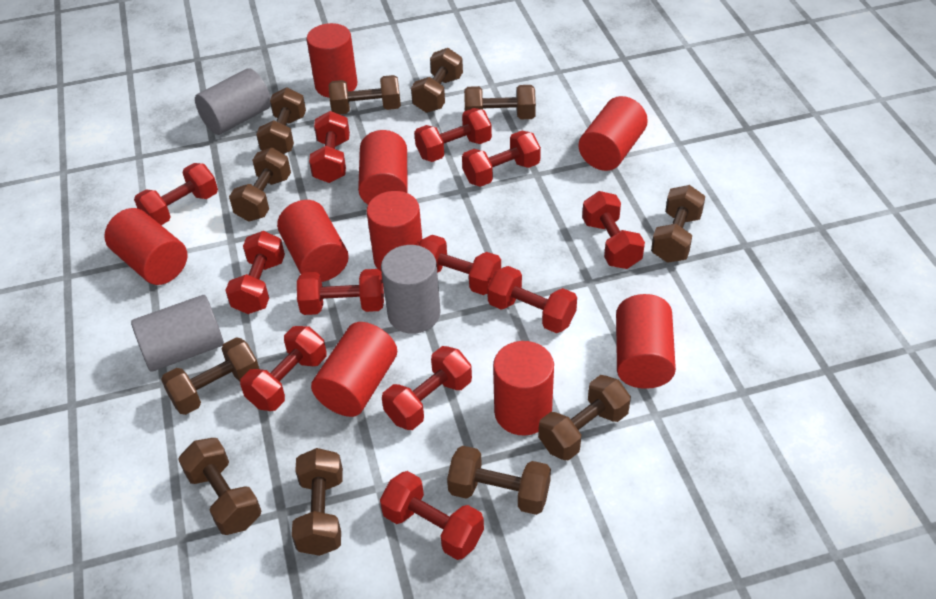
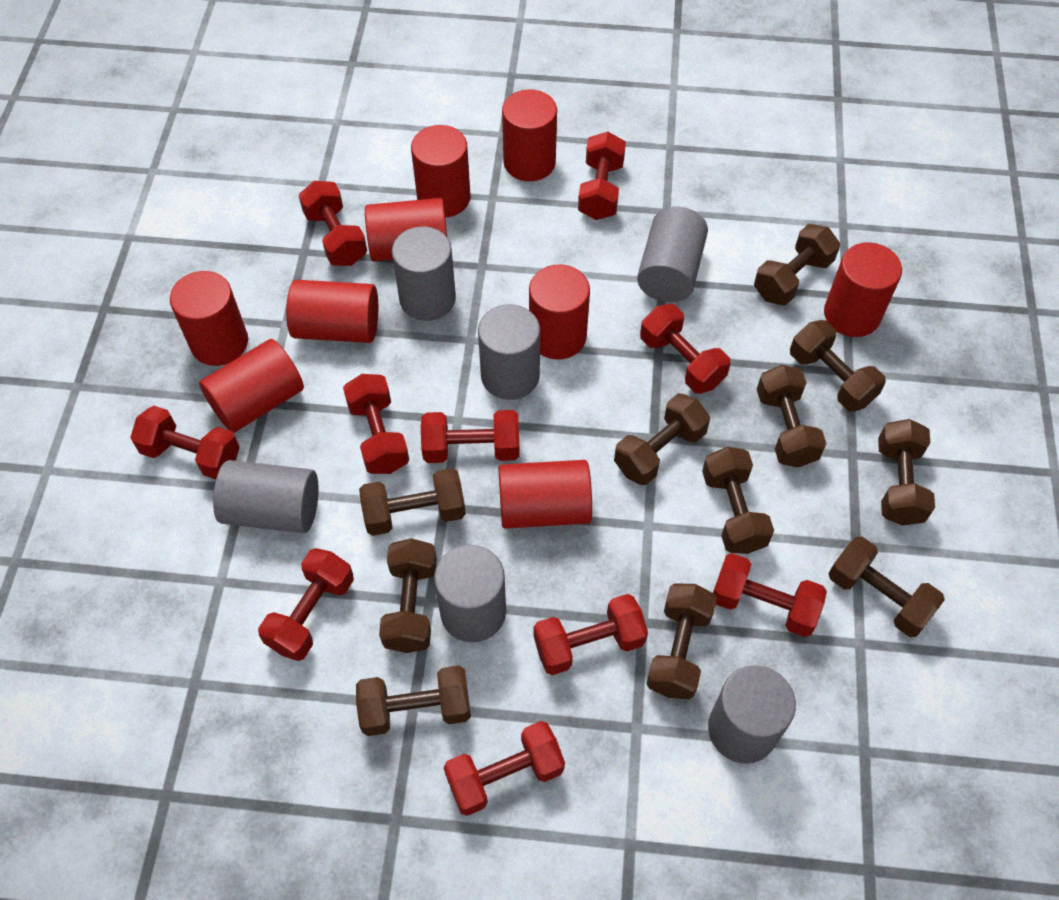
grey cylinder: 3 -> 6
red dumbbell: 12 -> 10

